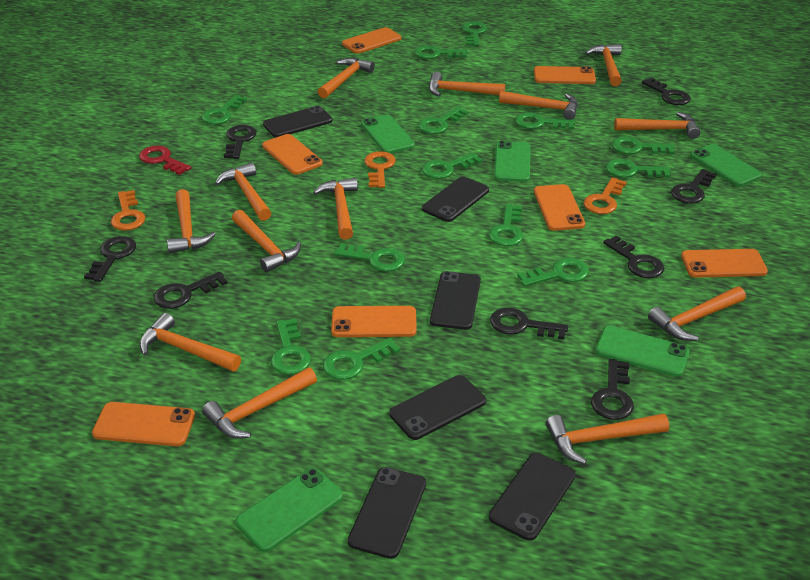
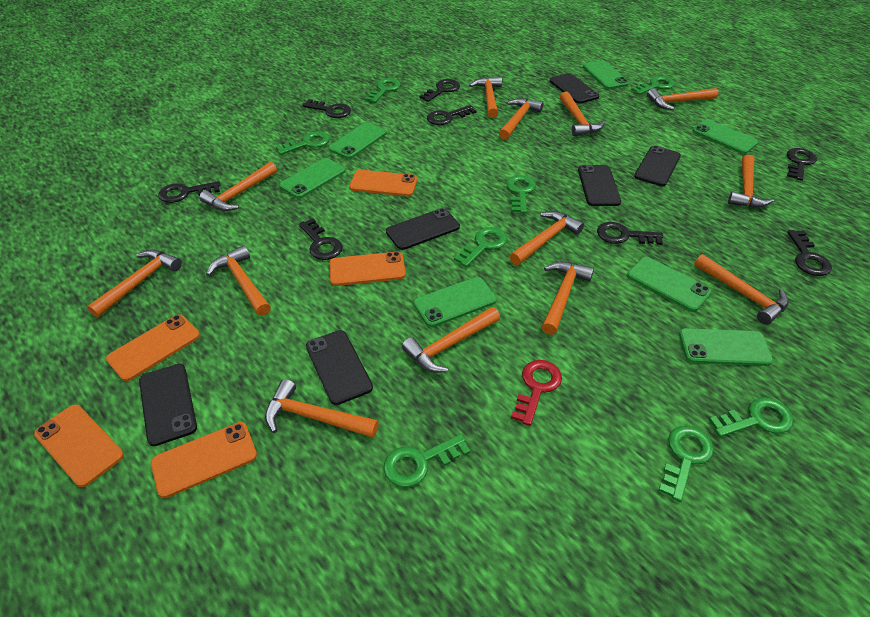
green key: 13 -> 8
green phone: 5 -> 7
orange key: 3 -> 0
orange phone: 7 -> 5

